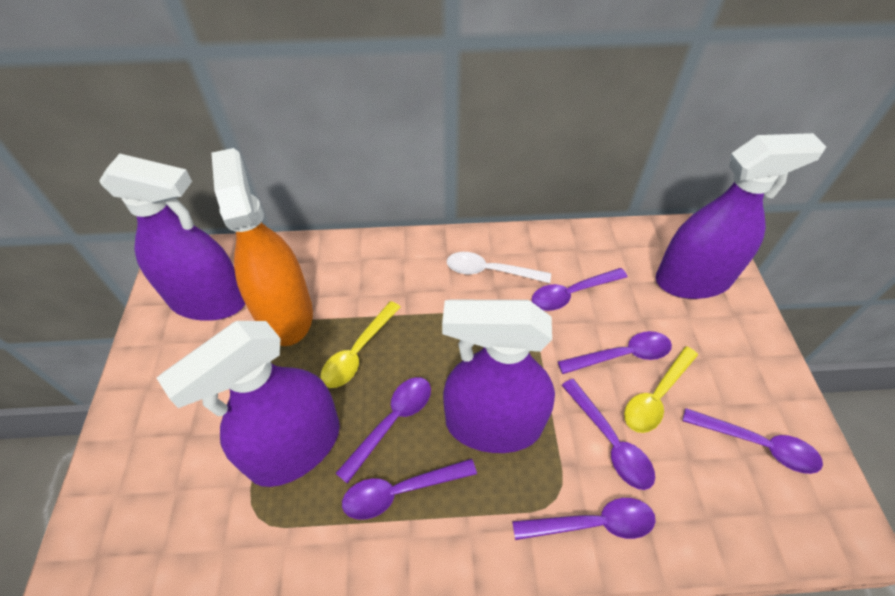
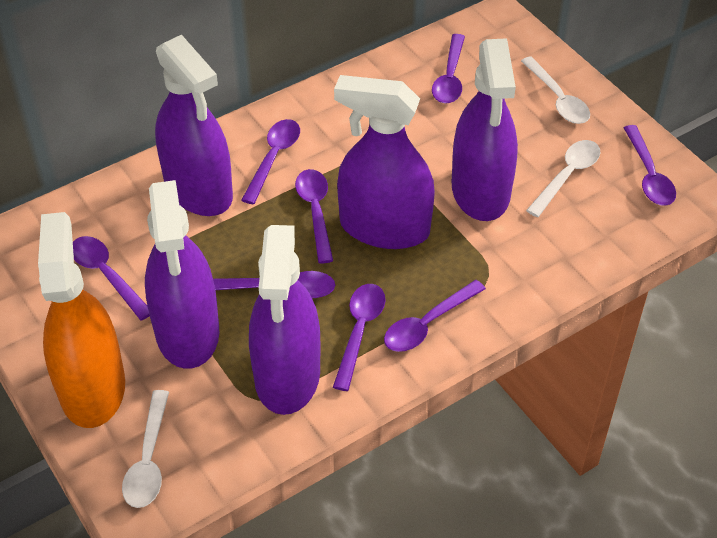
purple spoon: 7 -> 8
purple spray bottle: 4 -> 5
white spoon: 1 -> 3
yellow spoon: 2 -> 0

